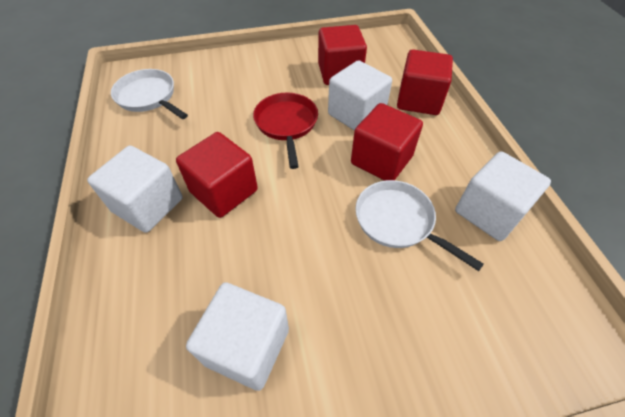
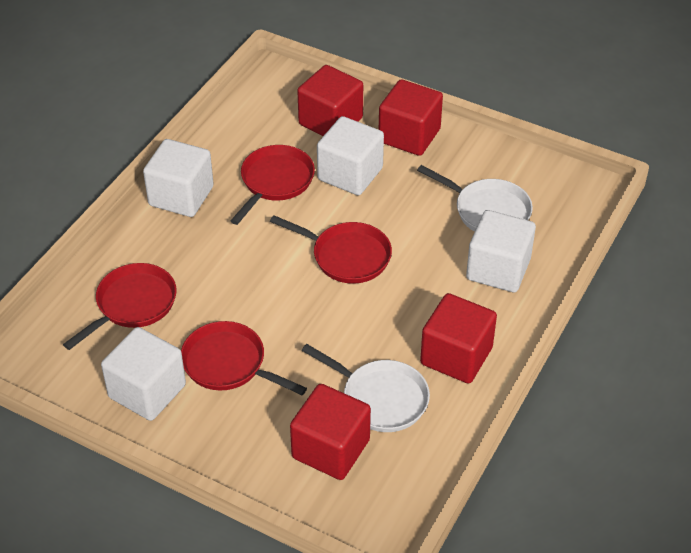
red pan: 1 -> 4

